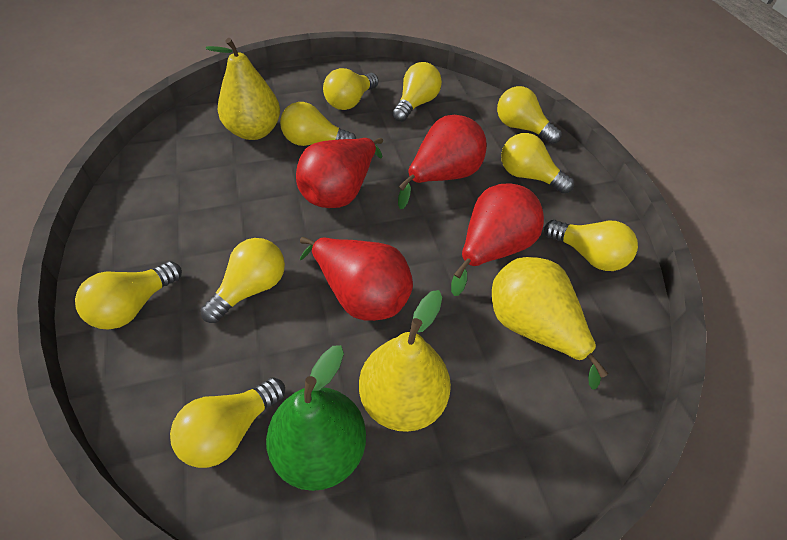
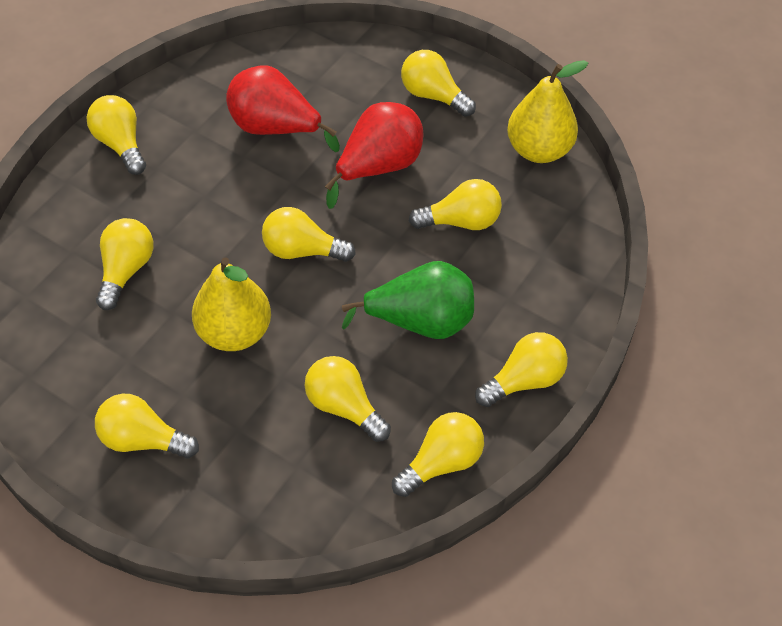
red pear: 4 -> 2
yellow pear: 3 -> 2

